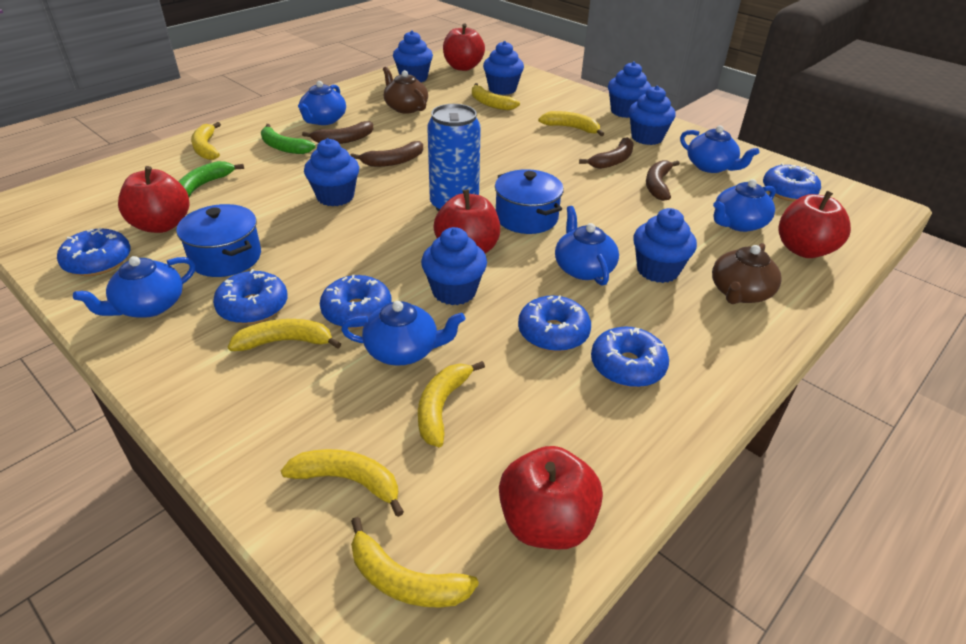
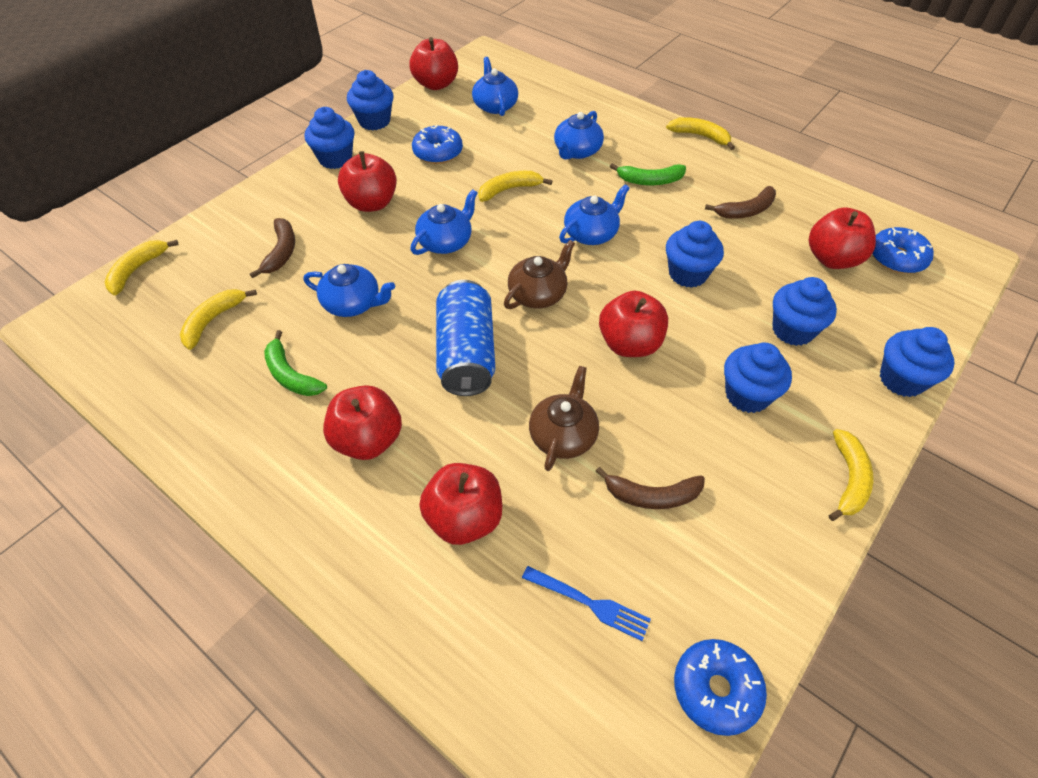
blue cupcake: 7 -> 6
blue donut: 6 -> 3
blue fork: 0 -> 1
blue pot: 2 -> 0
blue teapot: 6 -> 5
brown banana: 4 -> 3
red apple: 5 -> 6
yellow banana: 7 -> 5

